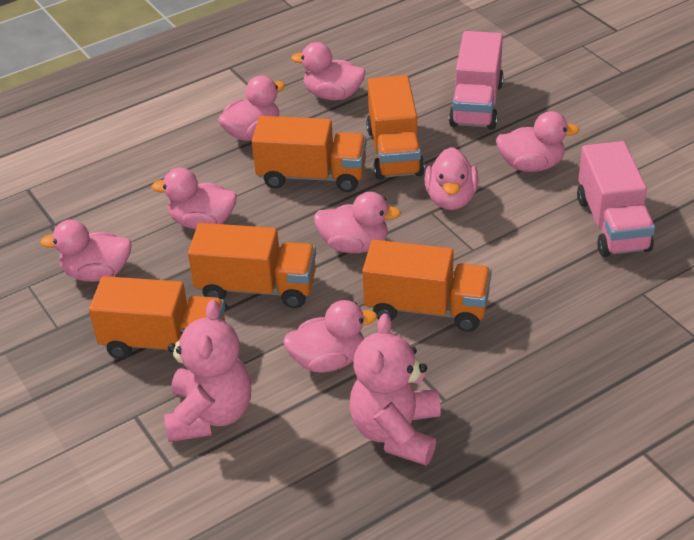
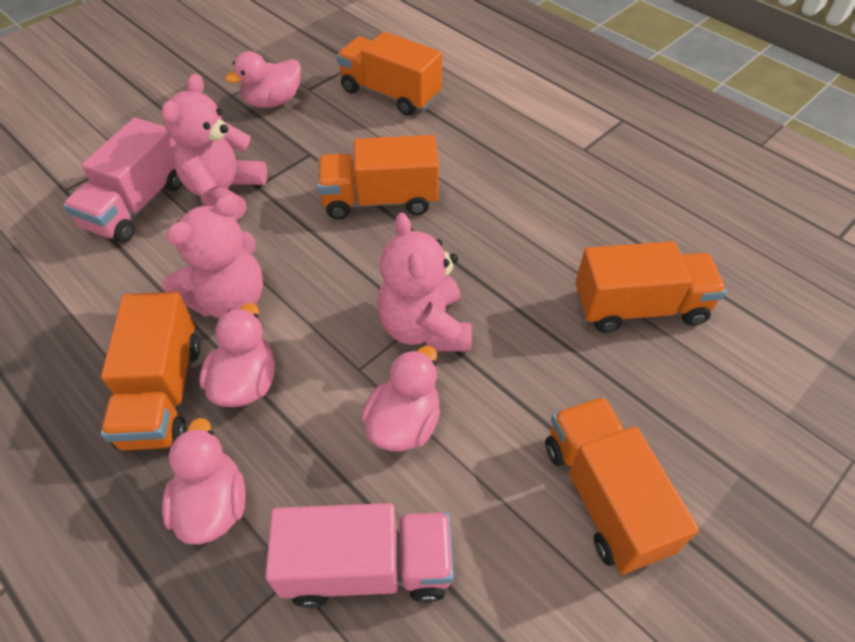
pink duck: 8 -> 4
pink teddy bear: 2 -> 3

